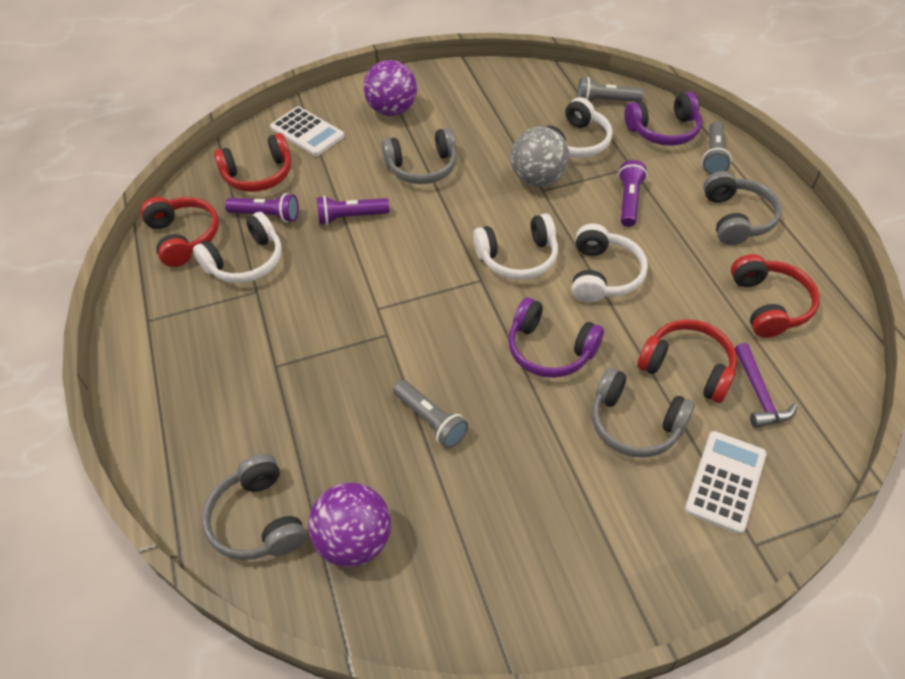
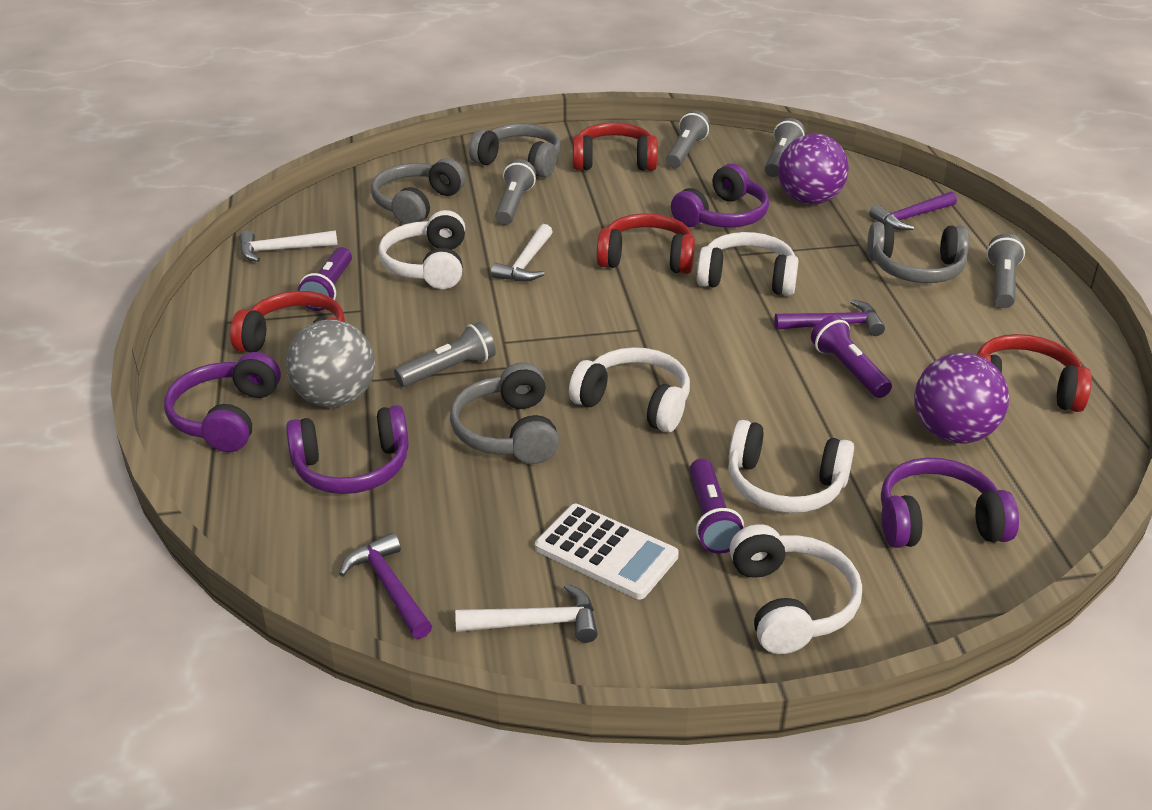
grey flashlight: 3 -> 5
purple hammer: 1 -> 3
purple headphones: 2 -> 4
white calculator: 2 -> 1
white hammer: 0 -> 3
white headphones: 4 -> 5

